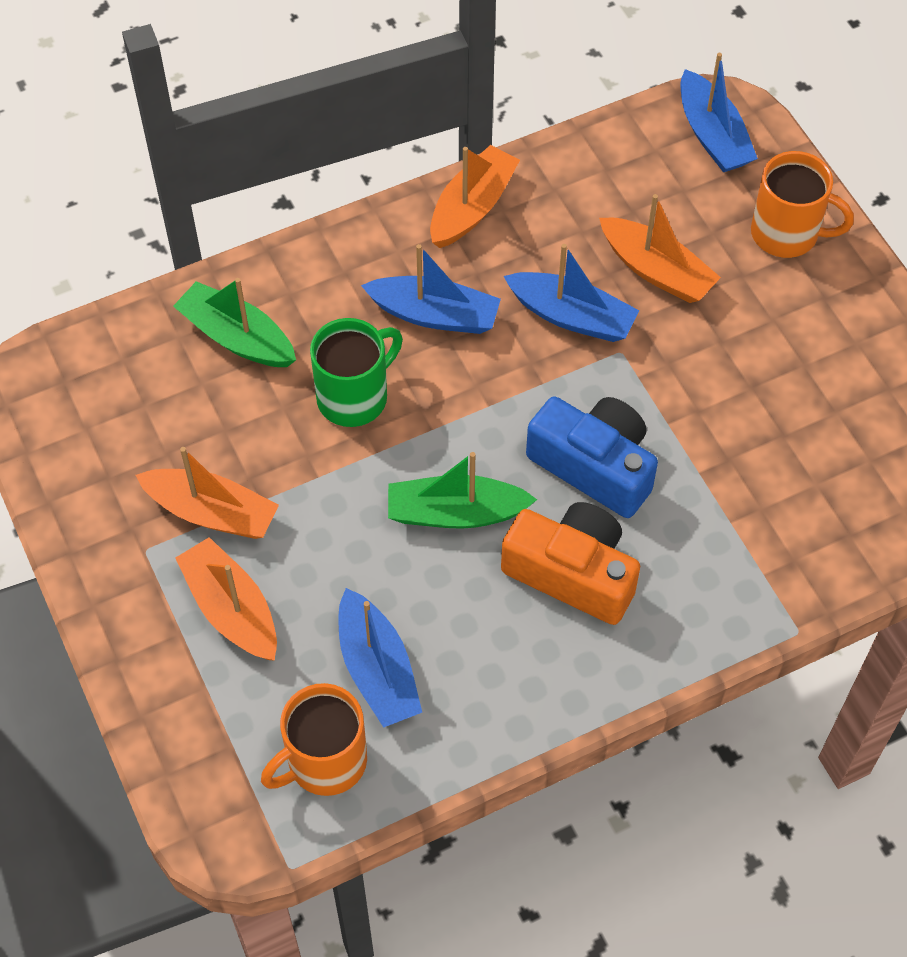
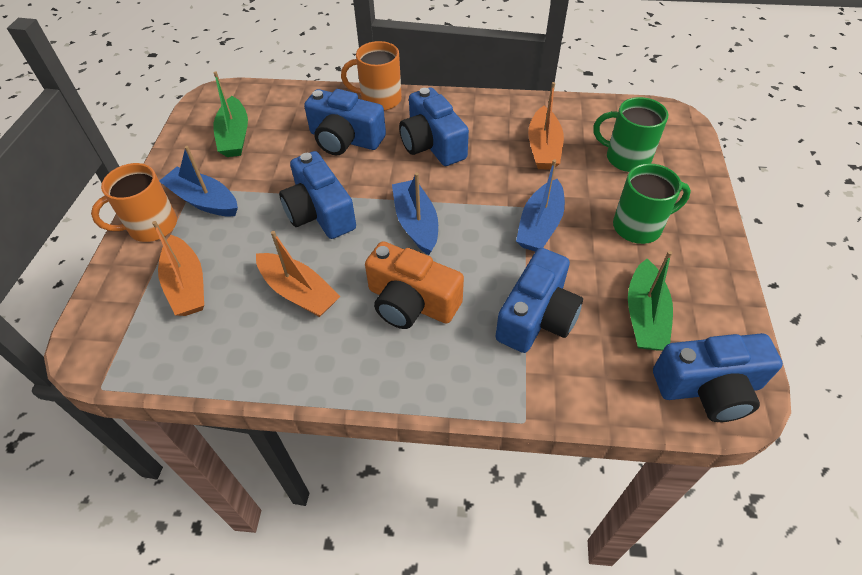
blue boat: 4 -> 3
blue camera: 1 -> 5
green mug: 1 -> 2
orange boat: 4 -> 3

